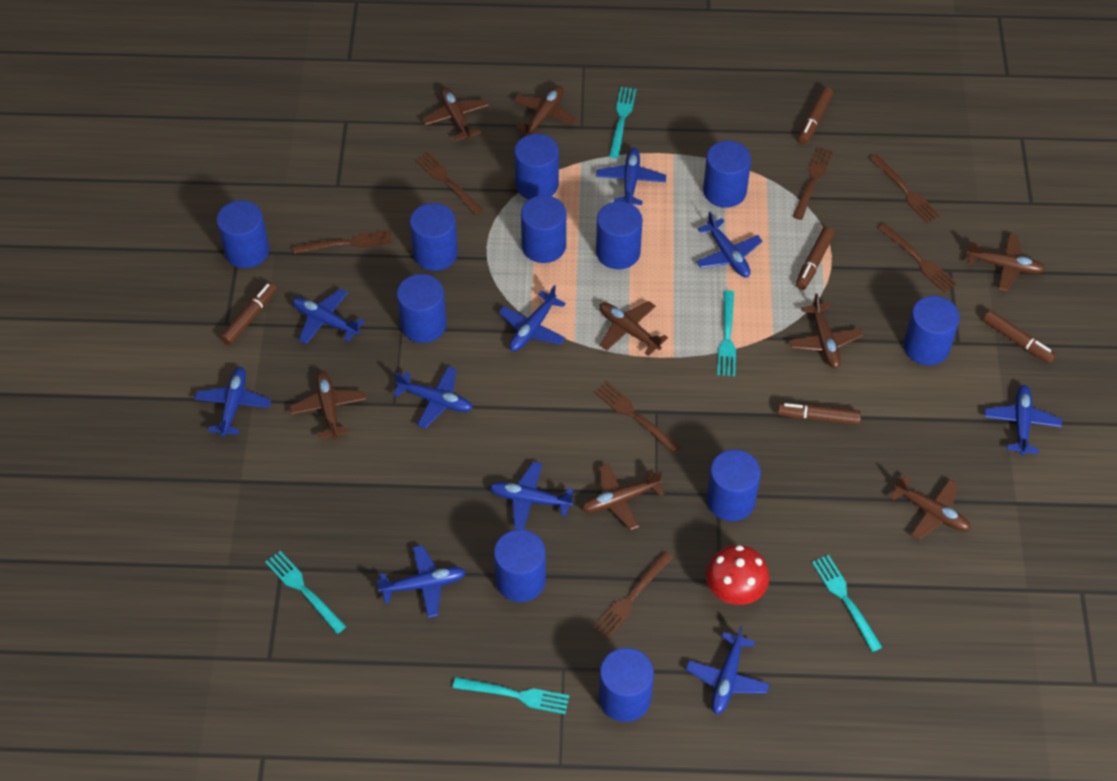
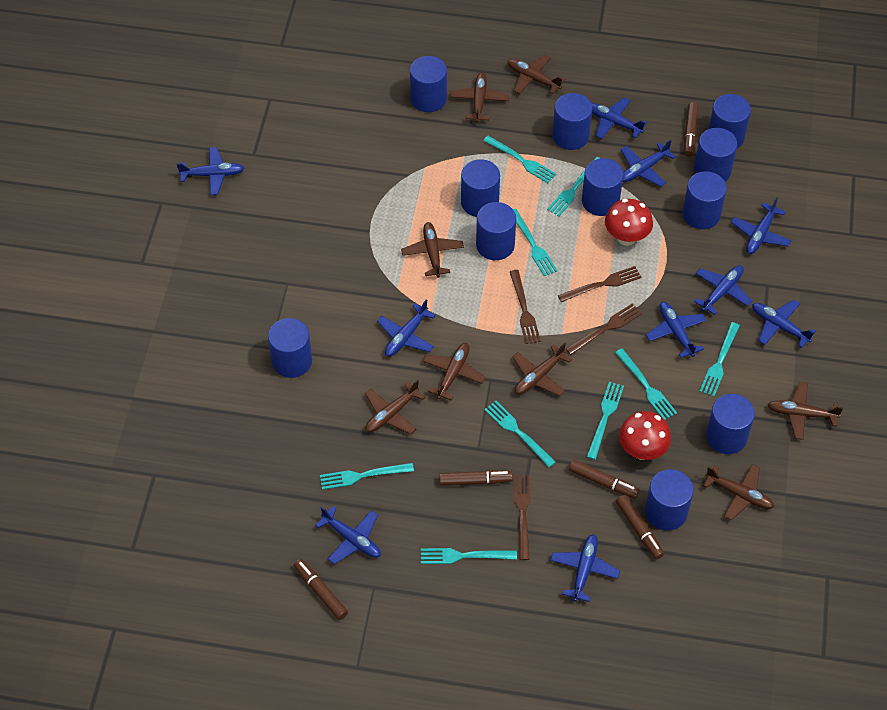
brown fork: 7 -> 4
red mushroom: 1 -> 2
turquoise fork: 5 -> 9

